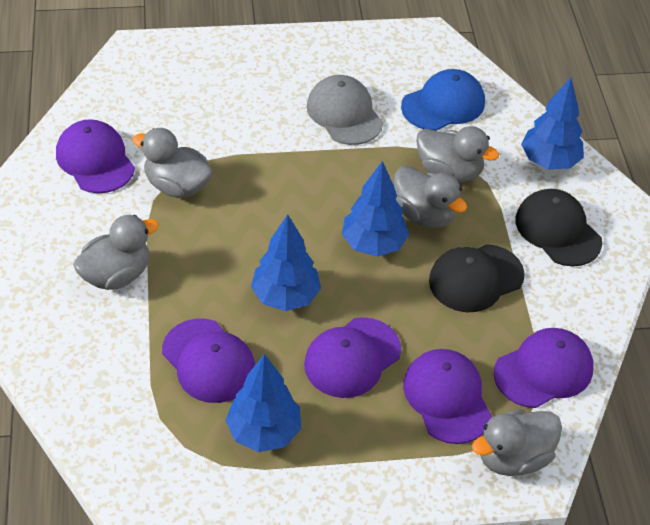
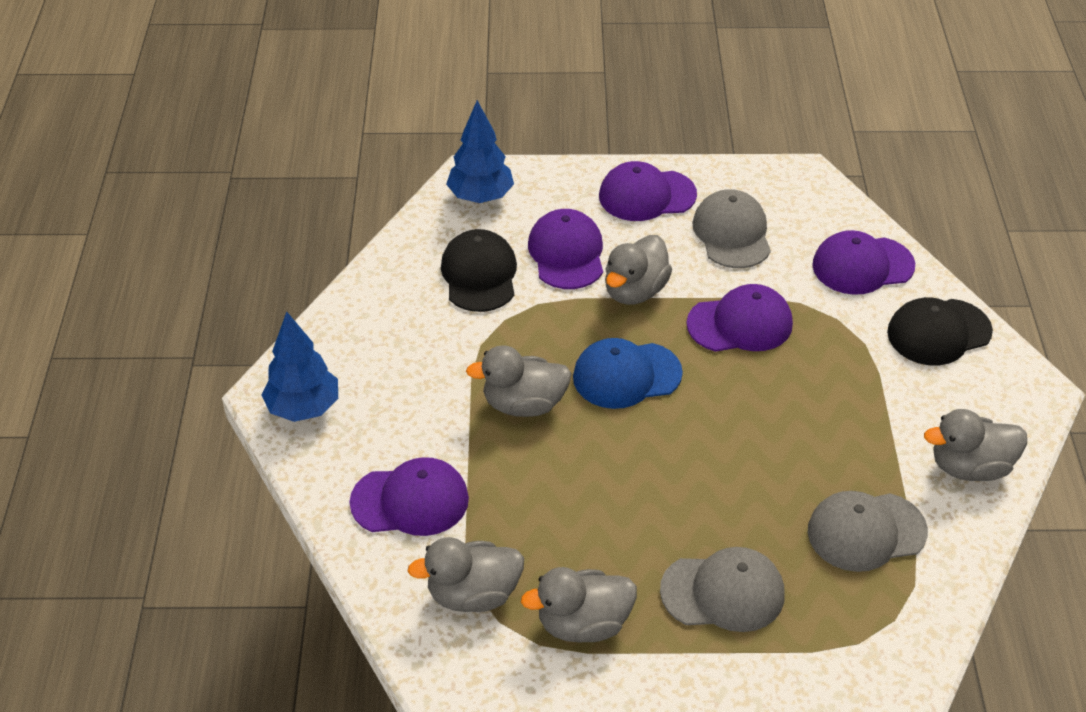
blue tree: 4 -> 2
grey cap: 1 -> 3

